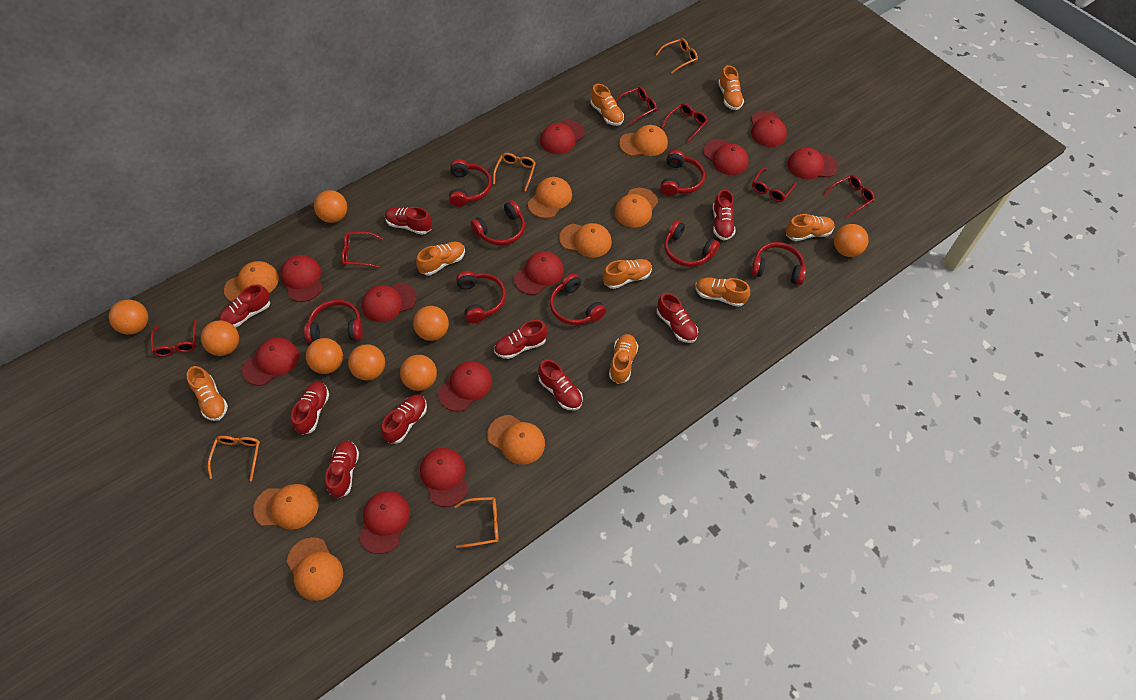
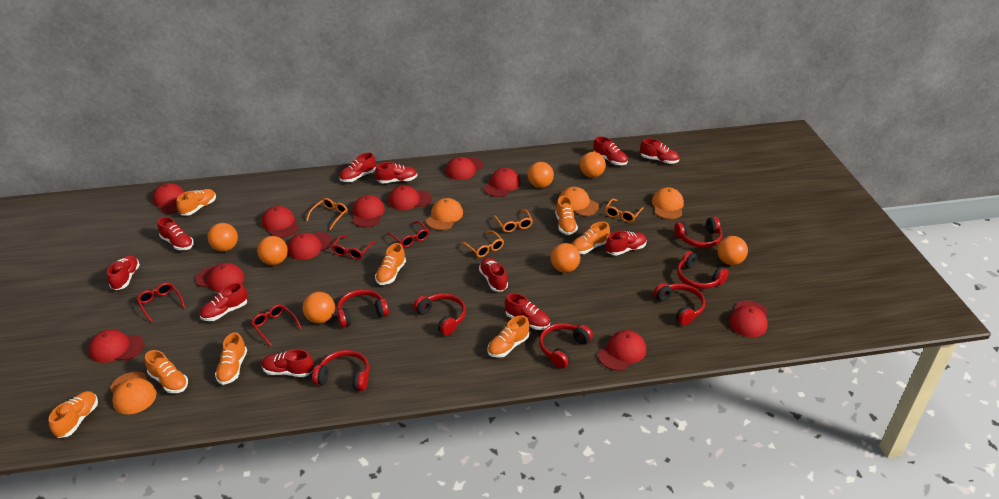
orange ball: 8 -> 7
orange cap: 8 -> 4
red glasses: 6 -> 4
red headphones: 8 -> 7
red shoe: 9 -> 11

